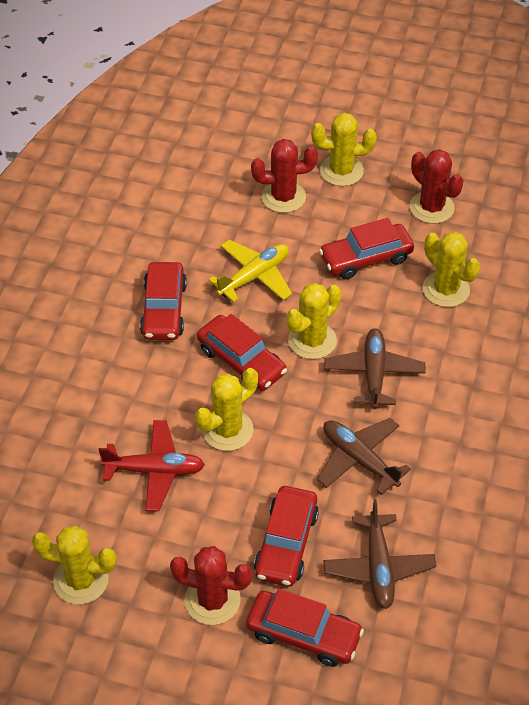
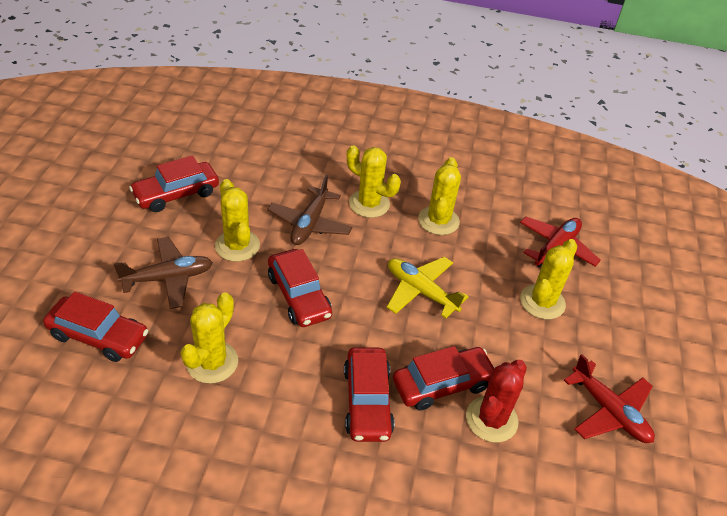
brown plane: 3 -> 2
red cactus: 3 -> 1
red plane: 1 -> 2

